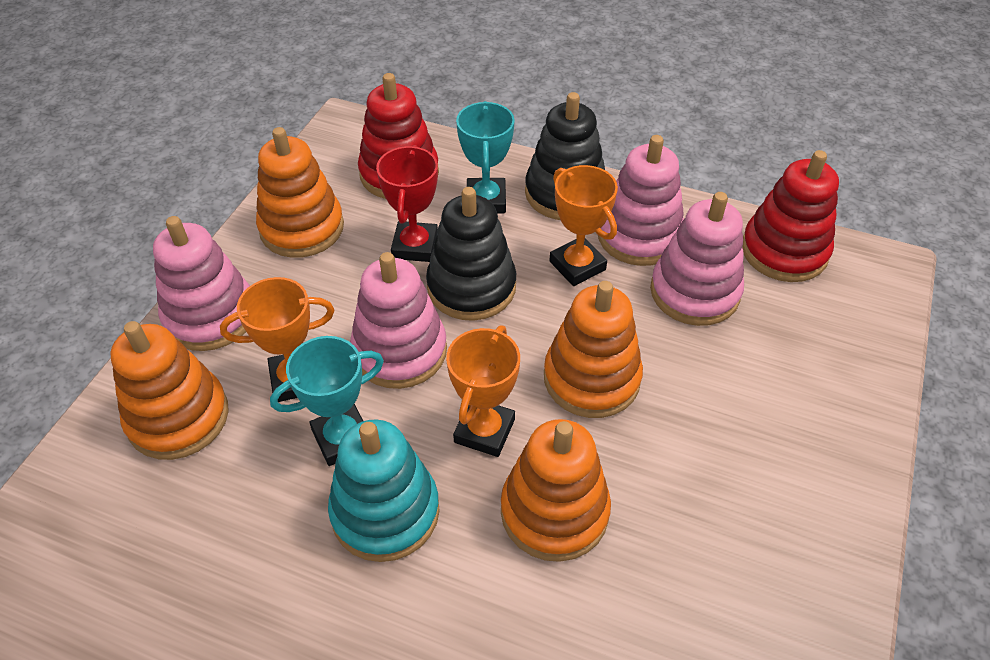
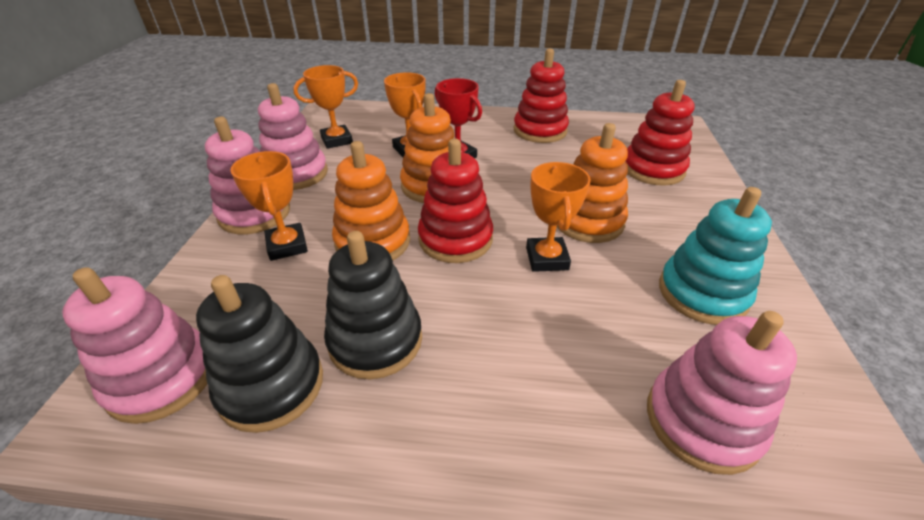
orange stacking toy: 4 -> 3
orange trophy: 3 -> 4
red stacking toy: 2 -> 3
turquoise trophy: 2 -> 0

